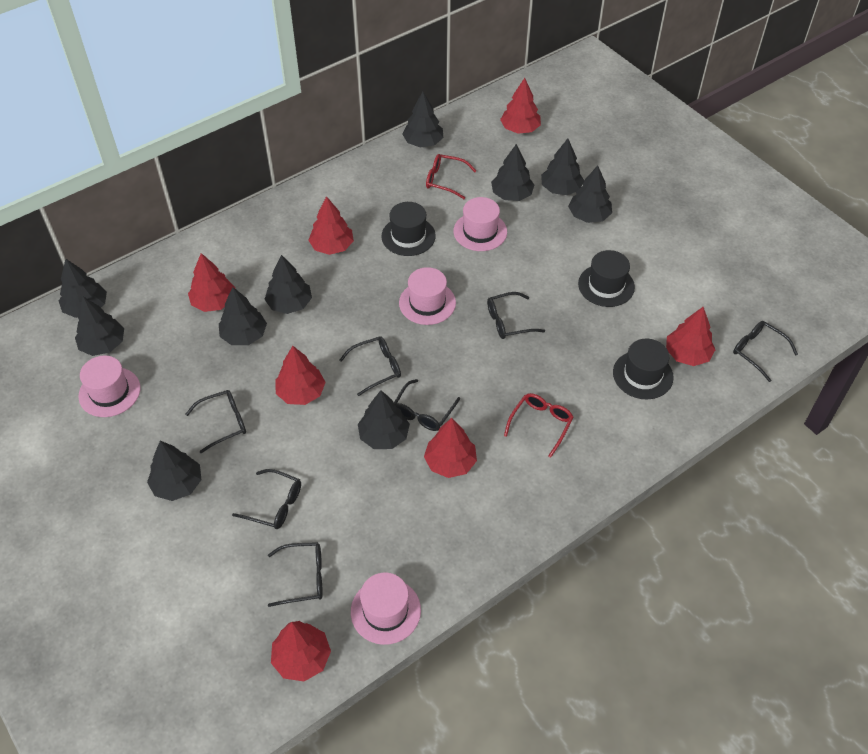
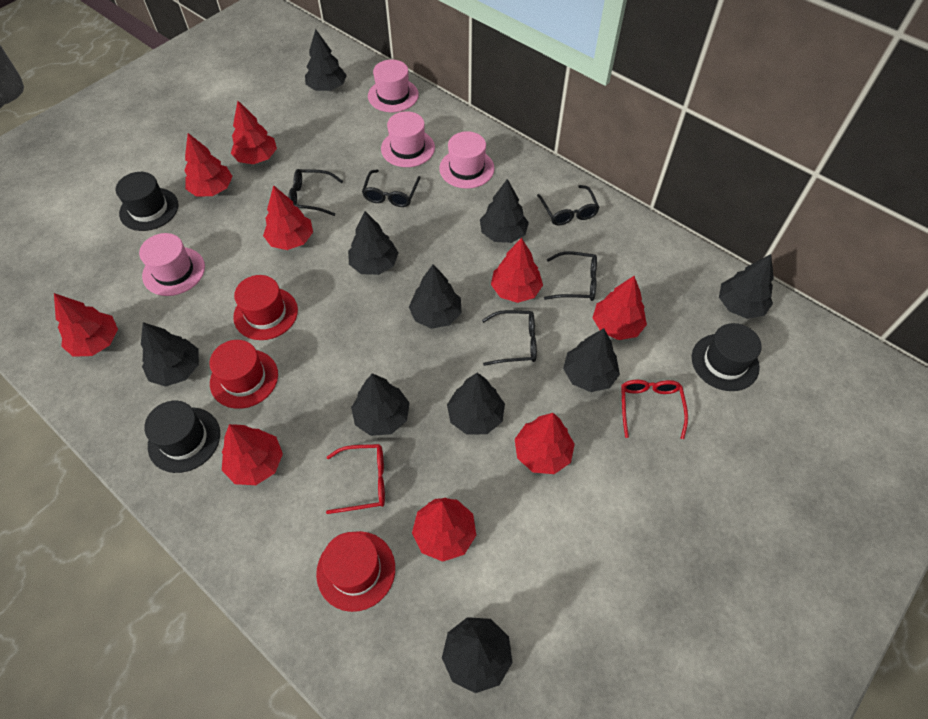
black glasses: 7 -> 5
red hat: 0 -> 3
red tree: 7 -> 9

